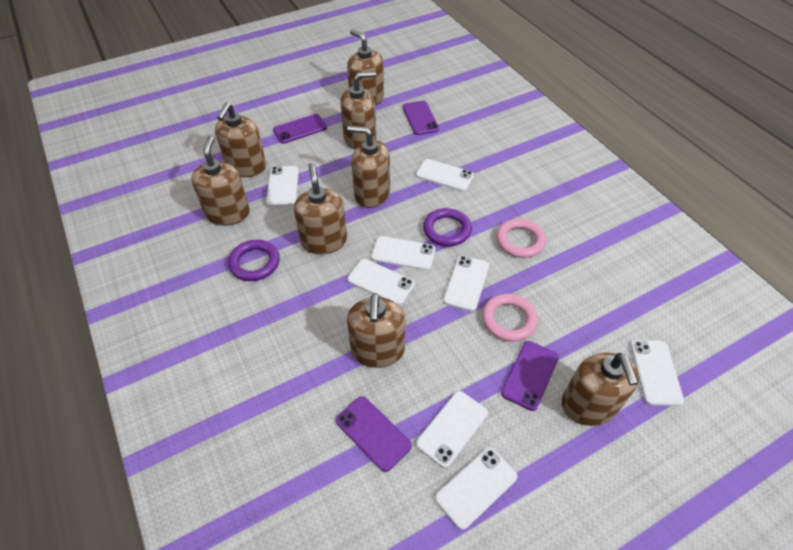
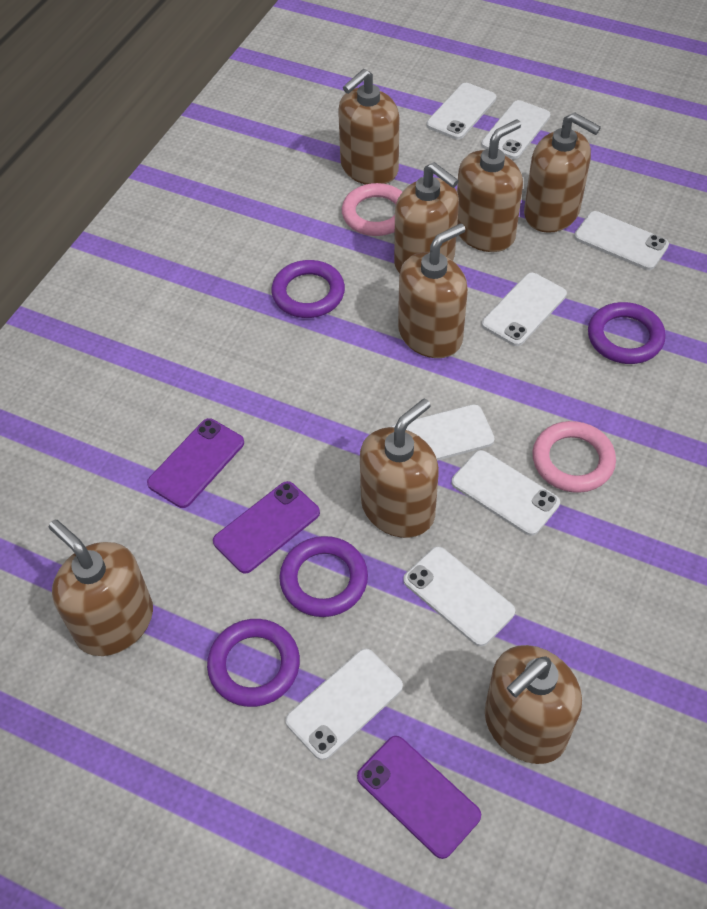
purple phone: 4 -> 3
purple ring: 2 -> 4

